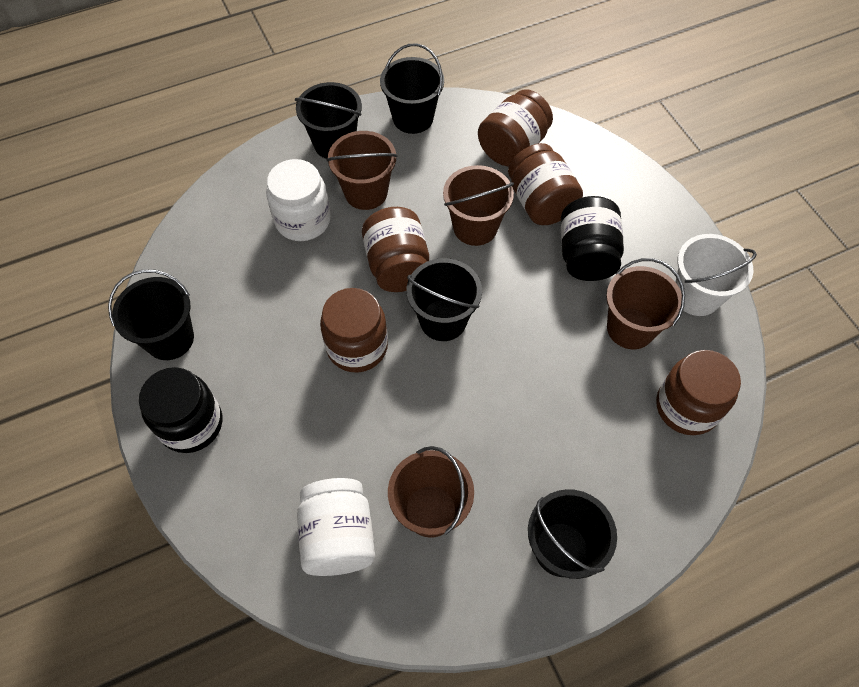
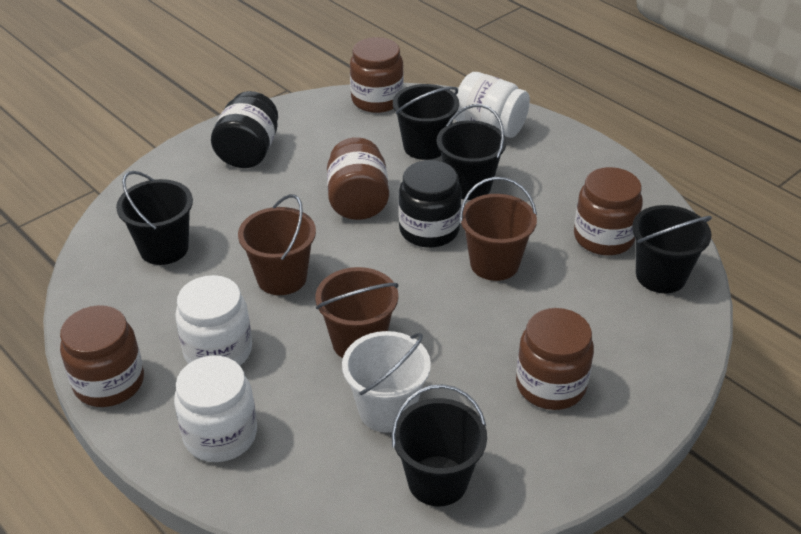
brown bucket: 4 -> 3
white jar: 2 -> 3

